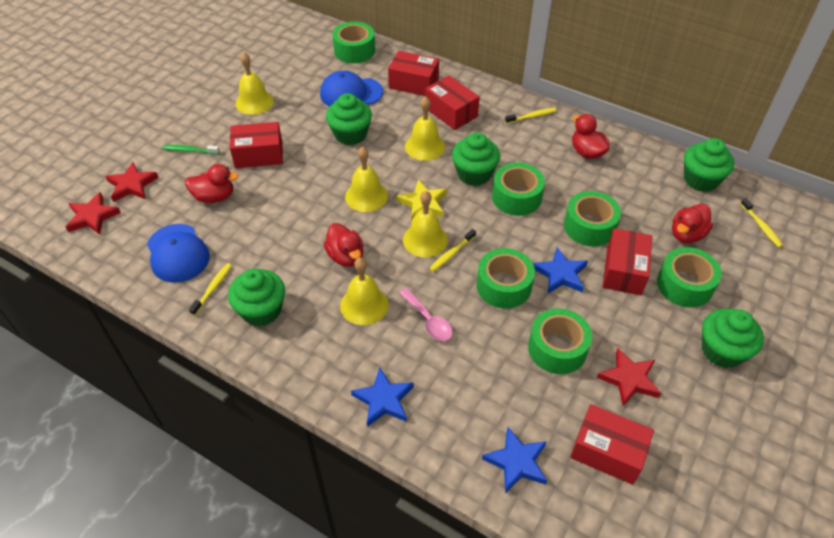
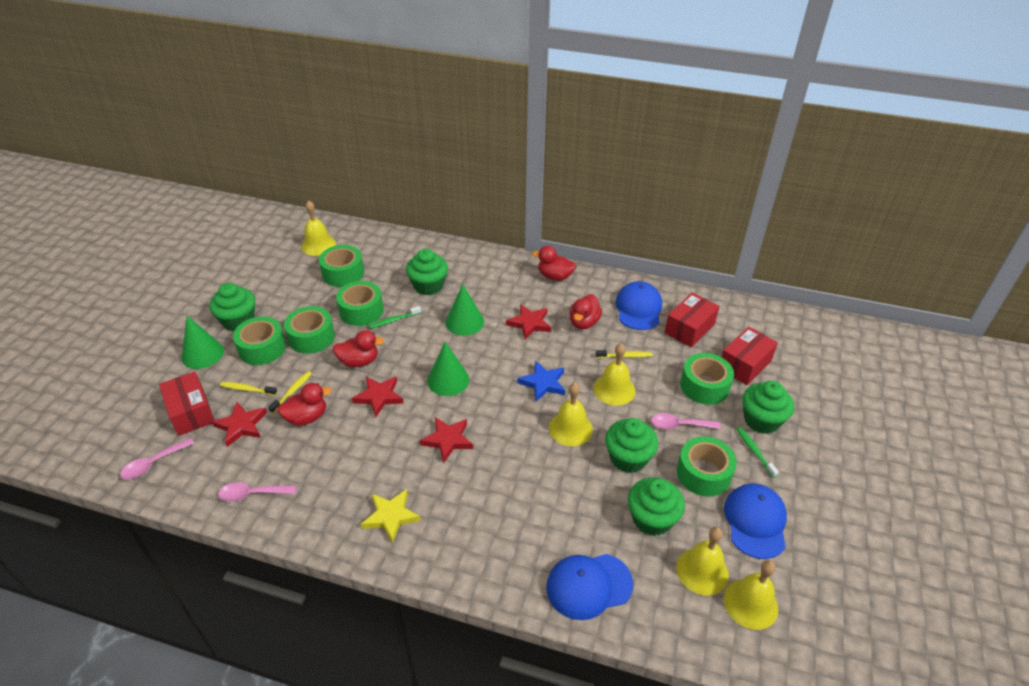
blue cap: 2 -> 3
blue star: 3 -> 1
green cone: 0 -> 3
green toothbrush: 1 -> 2
pink spoon: 1 -> 3
red box: 5 -> 3
red star: 3 -> 4
yellow toothbrush: 4 -> 3

